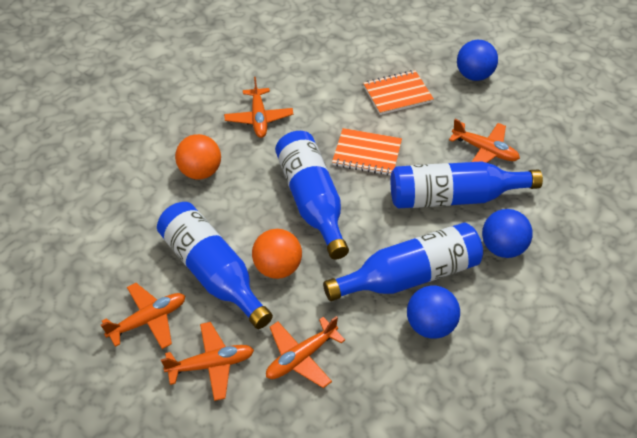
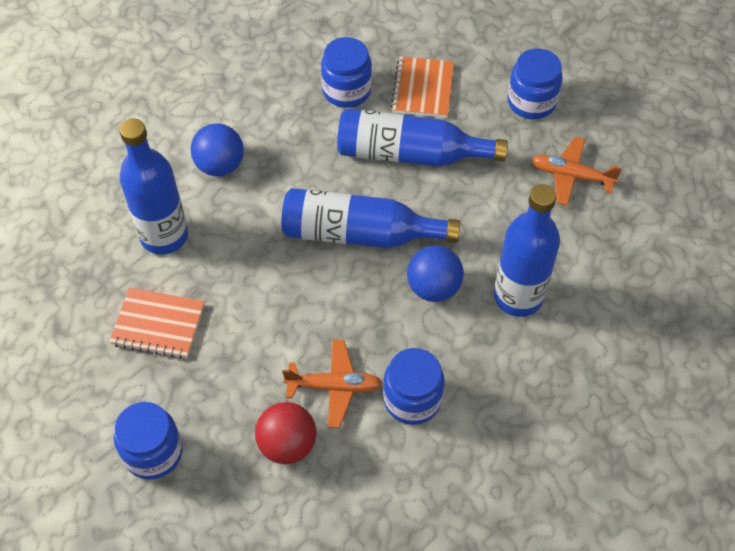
blue ball: 3 -> 2
blue jar: 0 -> 4
orange ball: 2 -> 0
orange plane: 5 -> 2
red ball: 0 -> 1

